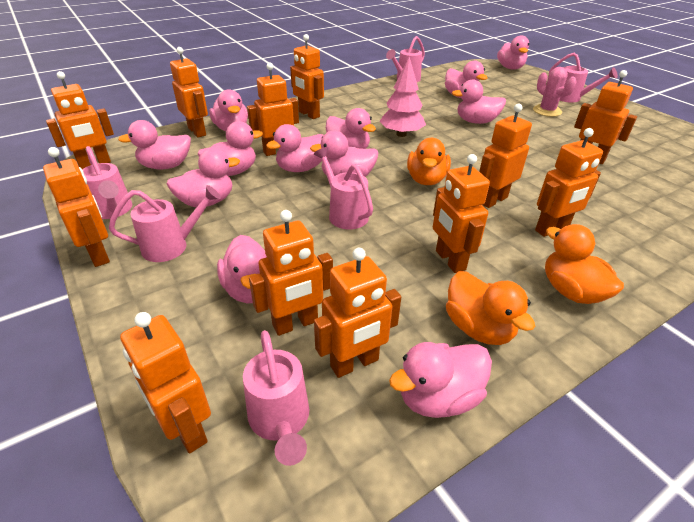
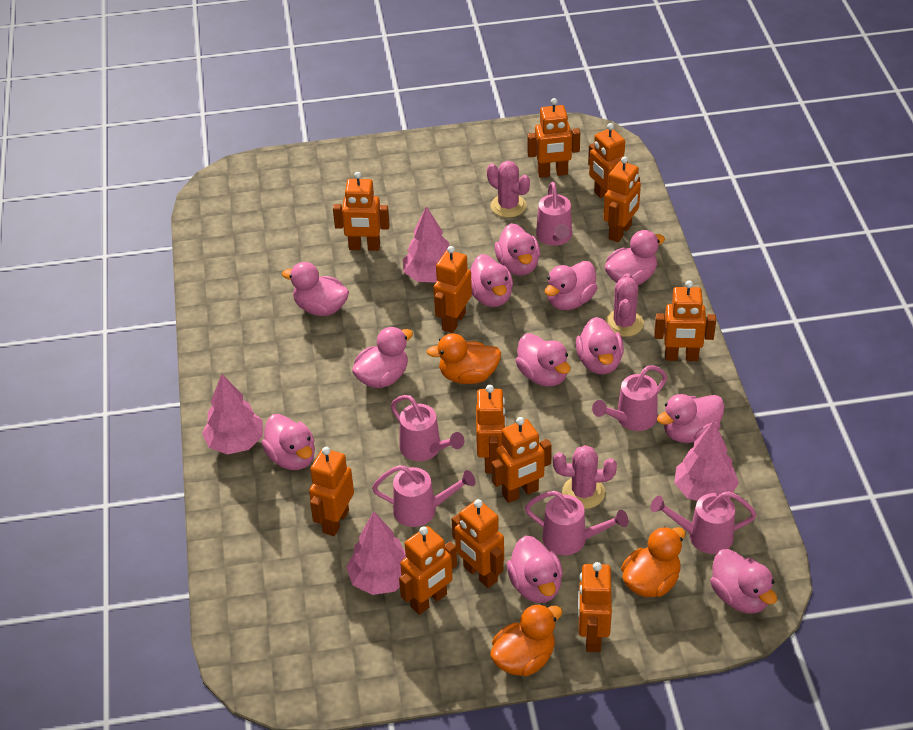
pink cactus: 1 -> 3
pink tree: 1 -> 4

